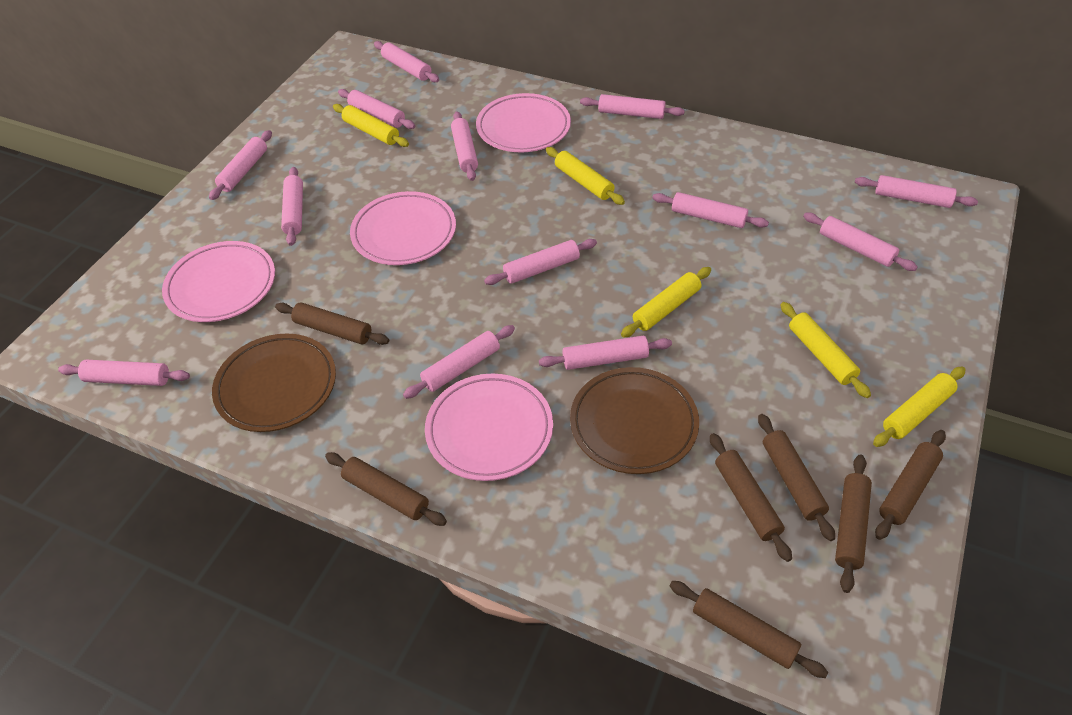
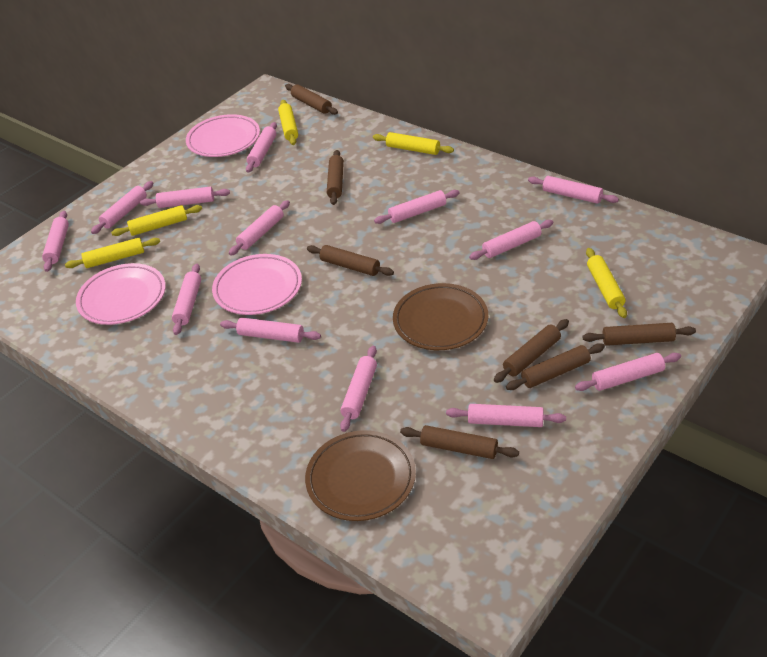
pink plate: 4 -> 3

